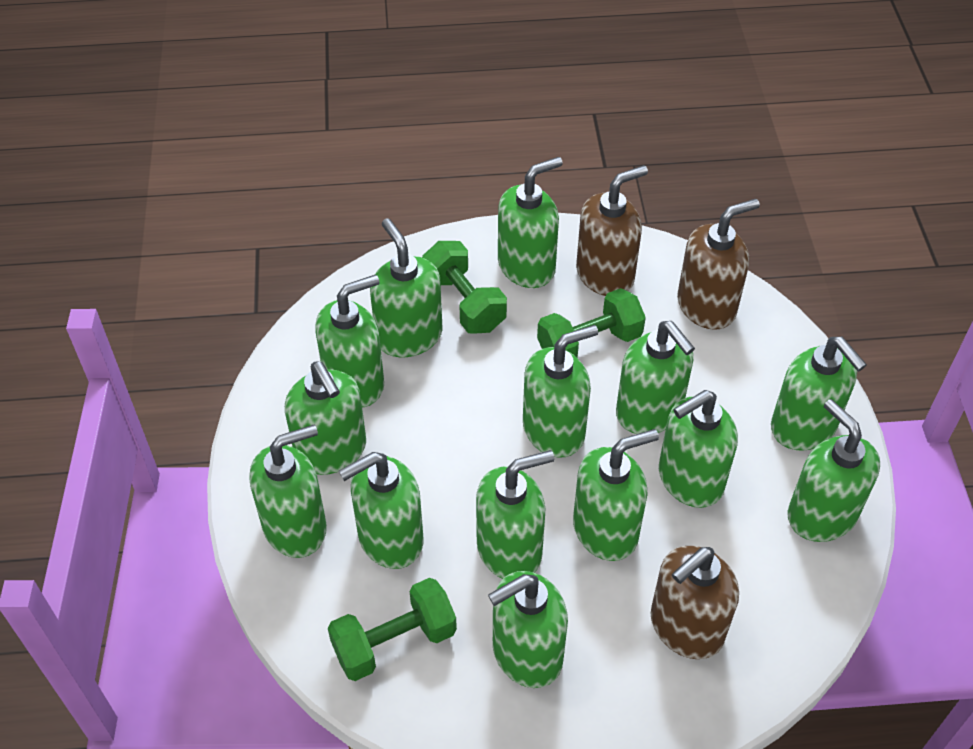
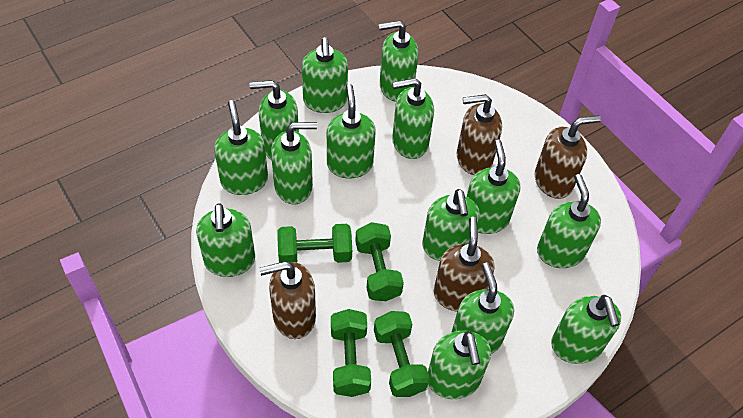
brown soap dispenser: 3 -> 4
green dumbbell: 3 -> 4

